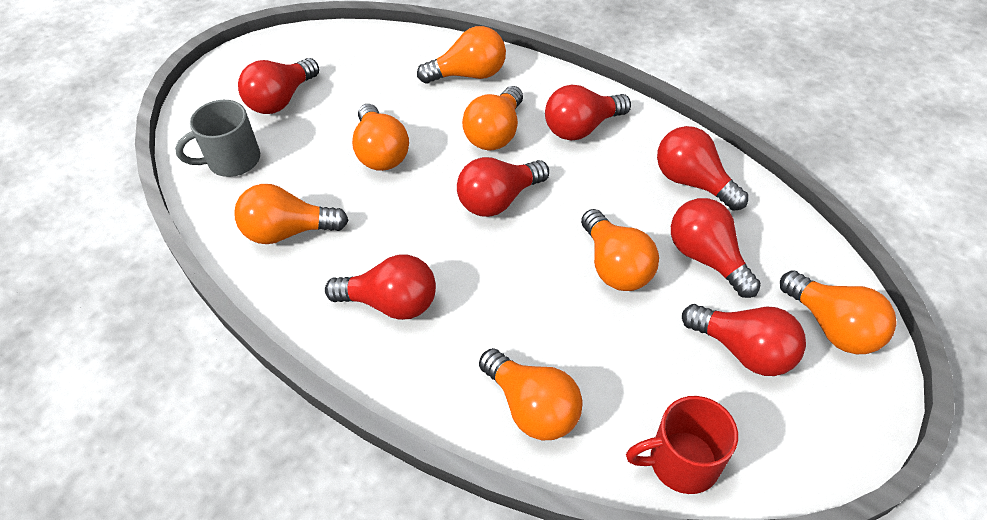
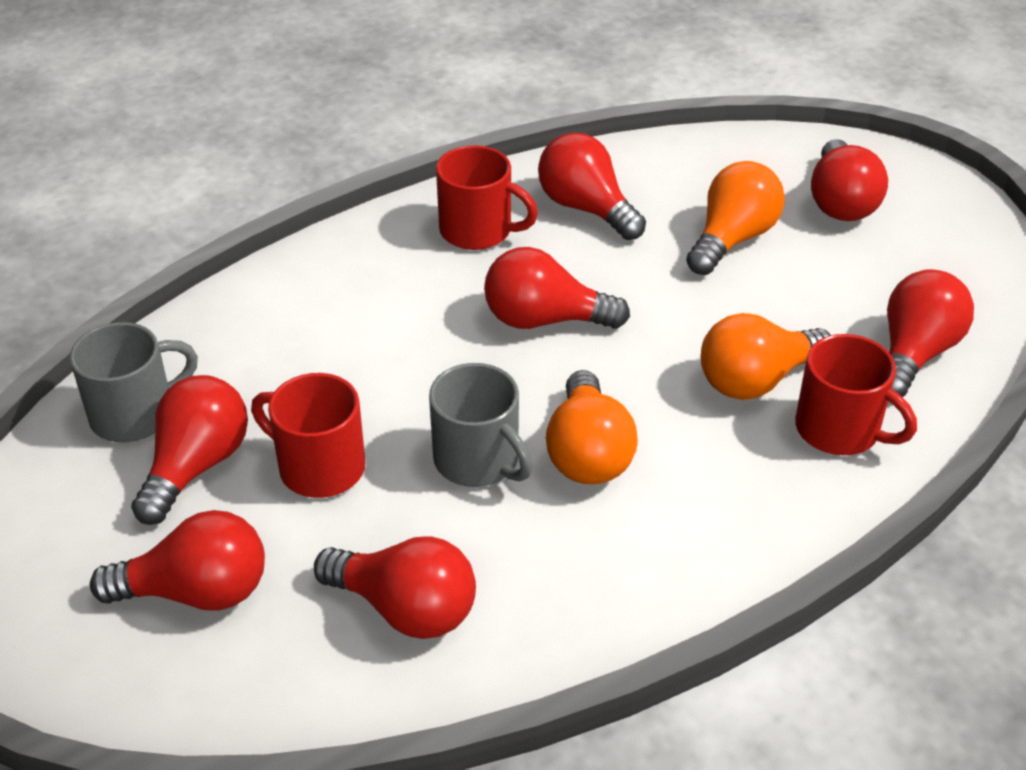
grey mug: 1 -> 2
orange light bulb: 7 -> 3
red mug: 1 -> 3

